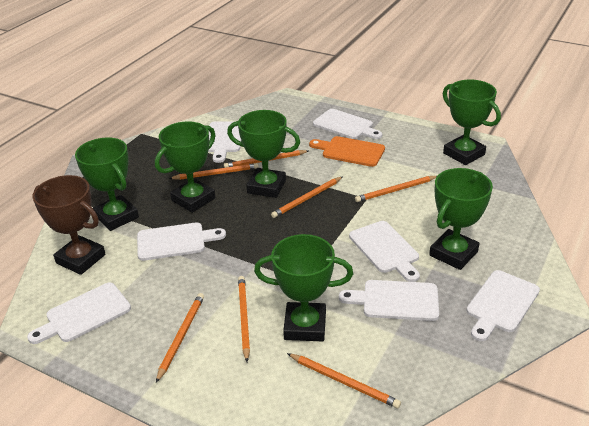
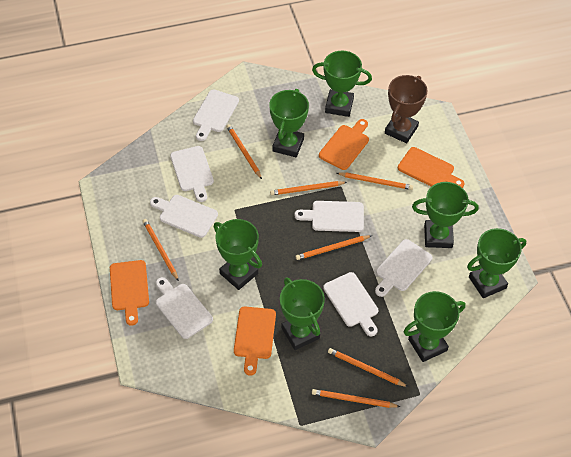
green trophy: 6 -> 7
orange cutting board: 1 -> 4

